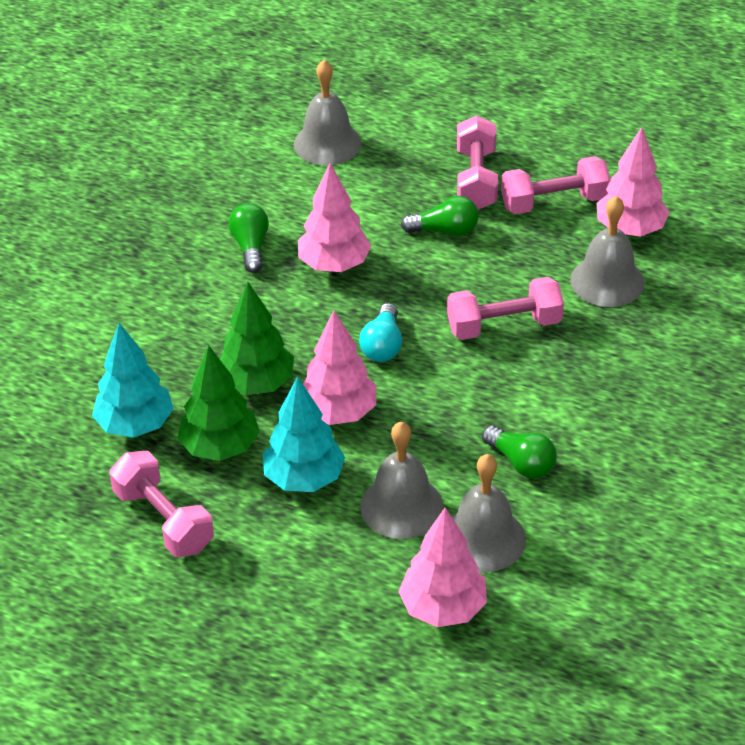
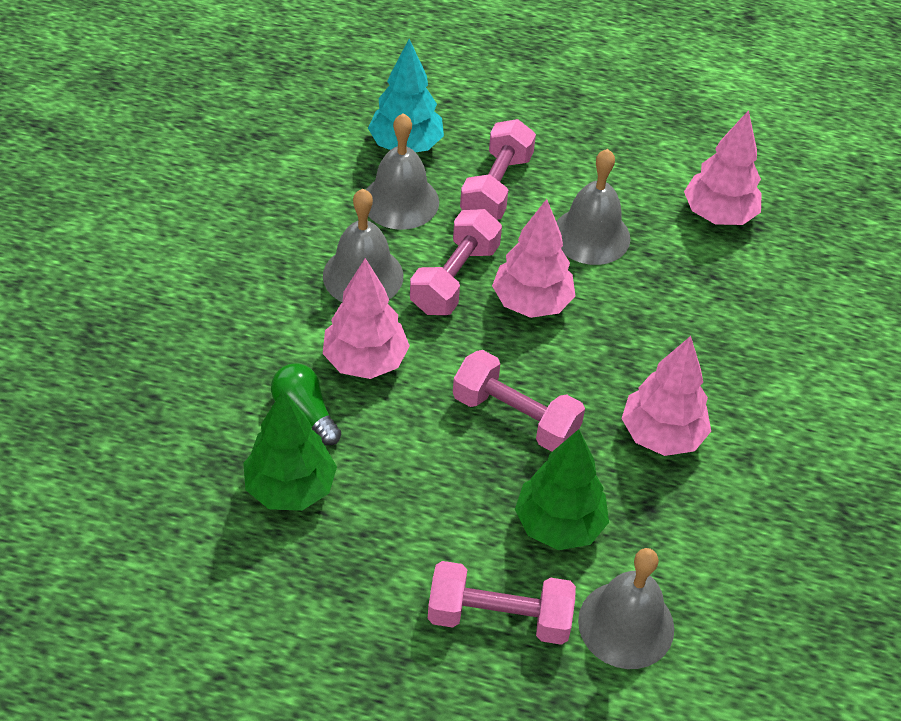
green light bulb: 3 -> 1
turquoise light bulb: 1 -> 0
turquoise tree: 2 -> 1

